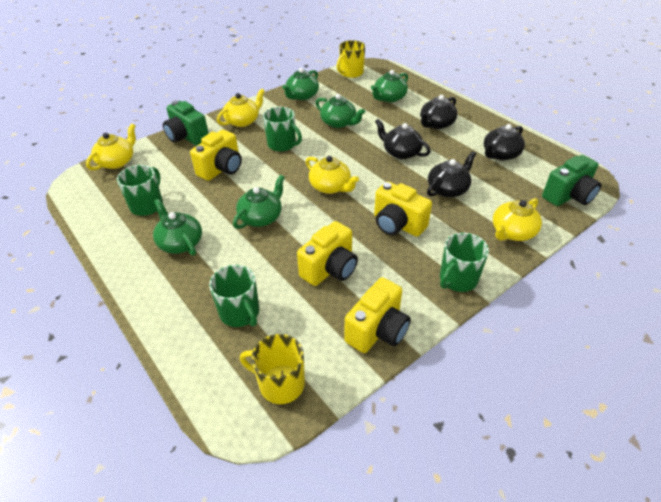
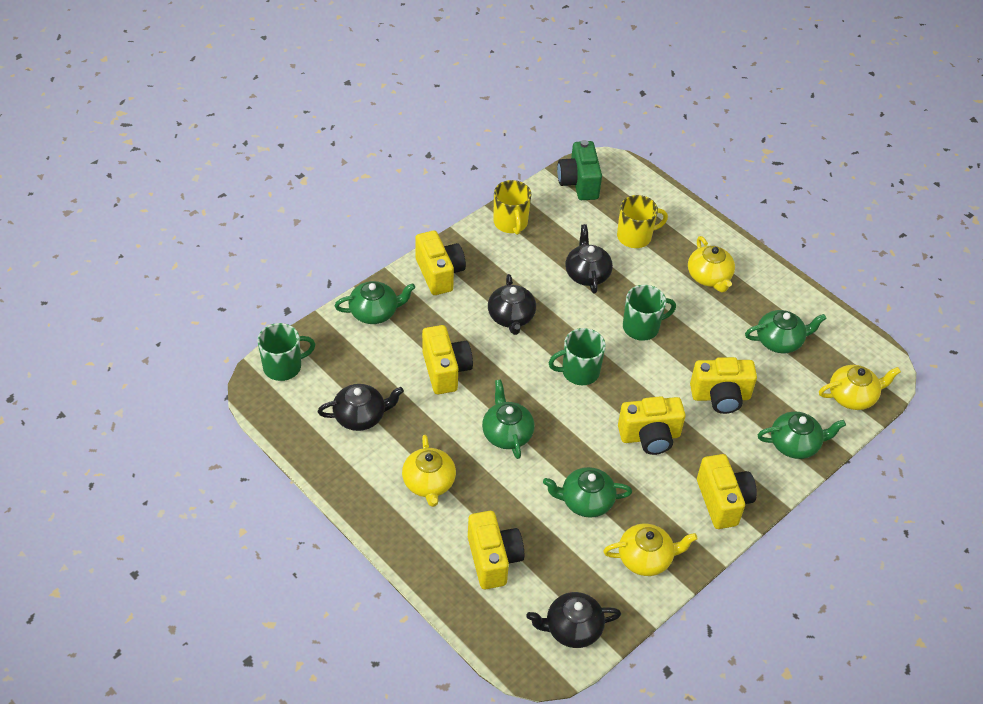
green camera: 2 -> 1
green mug: 4 -> 3
yellow camera: 4 -> 6

